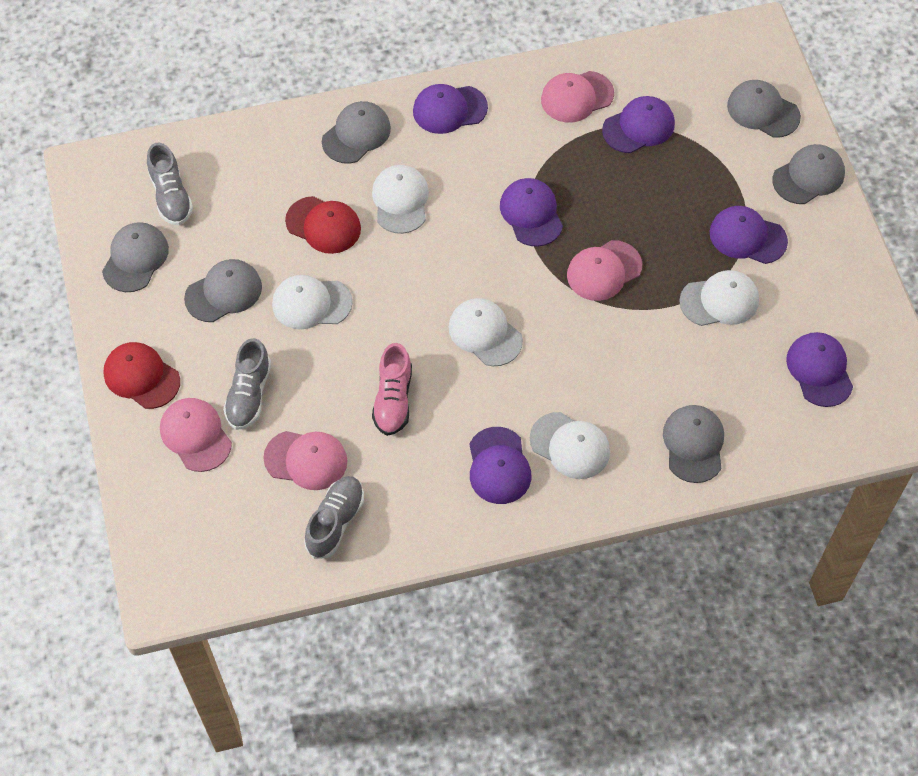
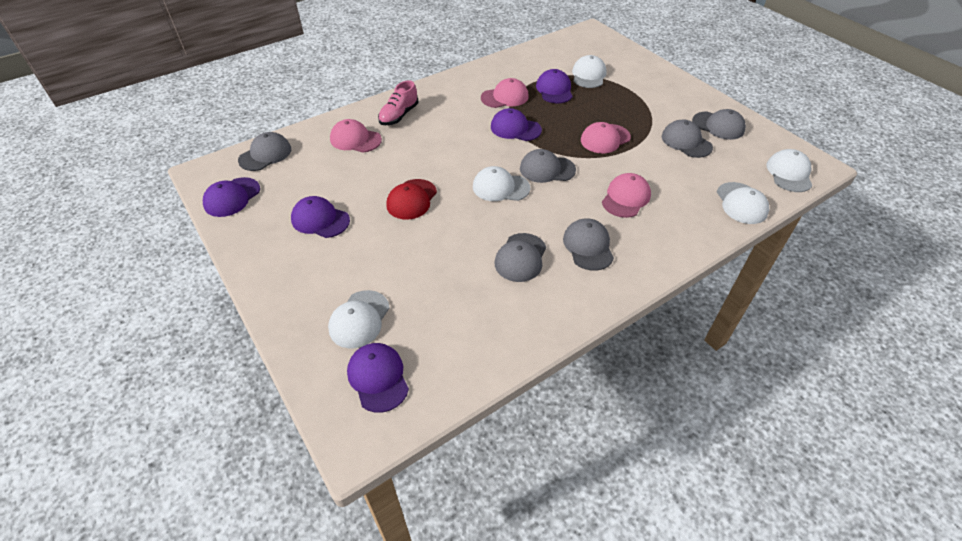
grey shoe: 3 -> 0
purple cap: 6 -> 5
red cap: 2 -> 1

